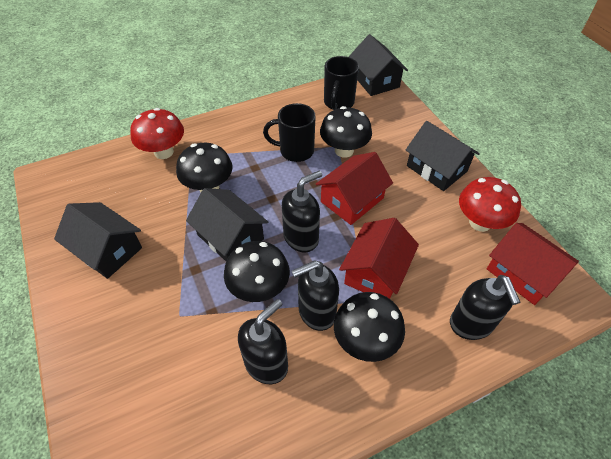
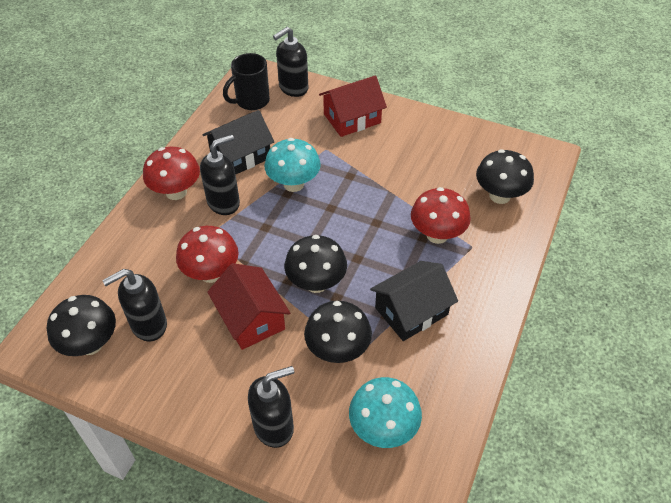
black house: 4 -> 2
black mug: 2 -> 1
red house: 3 -> 2
red mushroom: 2 -> 3
turquoise mushroom: 0 -> 2

